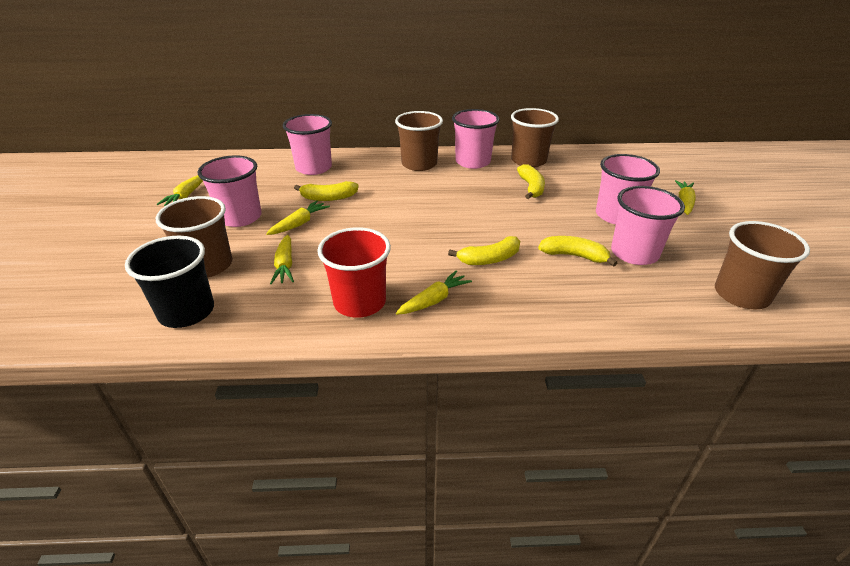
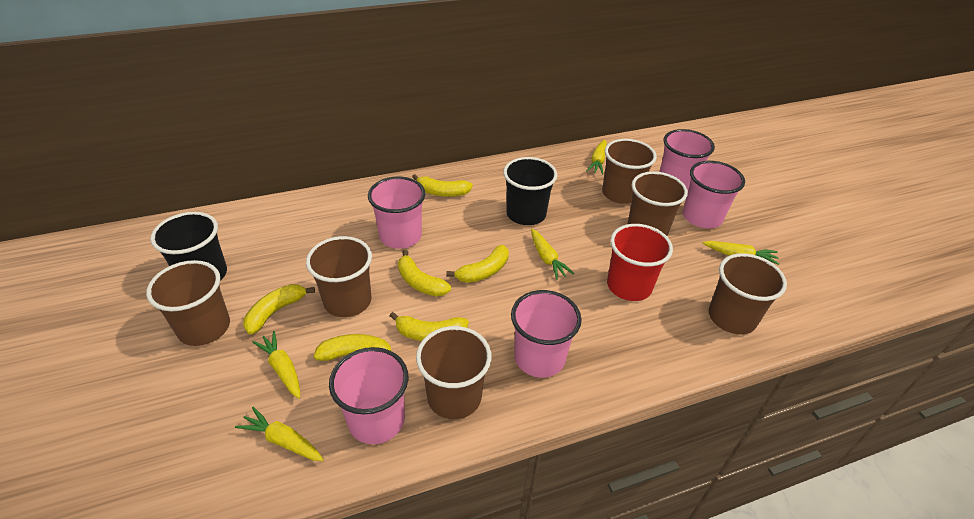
black cup: 1 -> 2
brown cup: 4 -> 6
yellow banana: 4 -> 6

